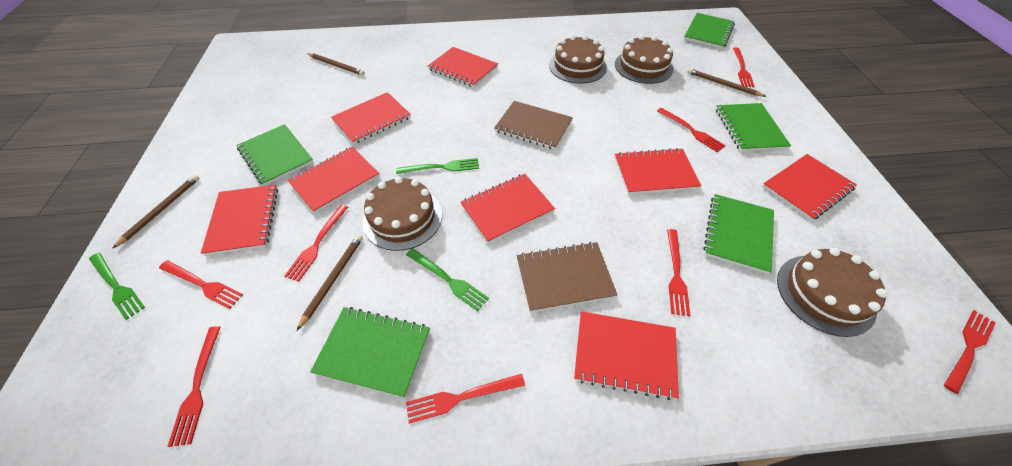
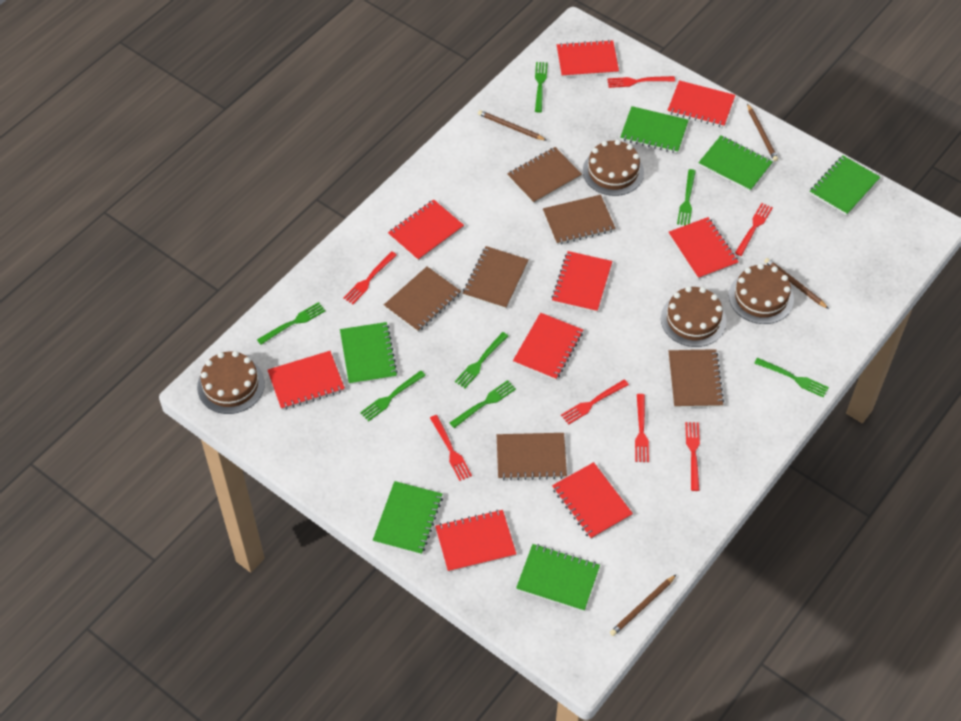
brown notebook: 2 -> 6
green fork: 3 -> 7
green notebook: 5 -> 6
red fork: 8 -> 7
red notebook: 8 -> 9

